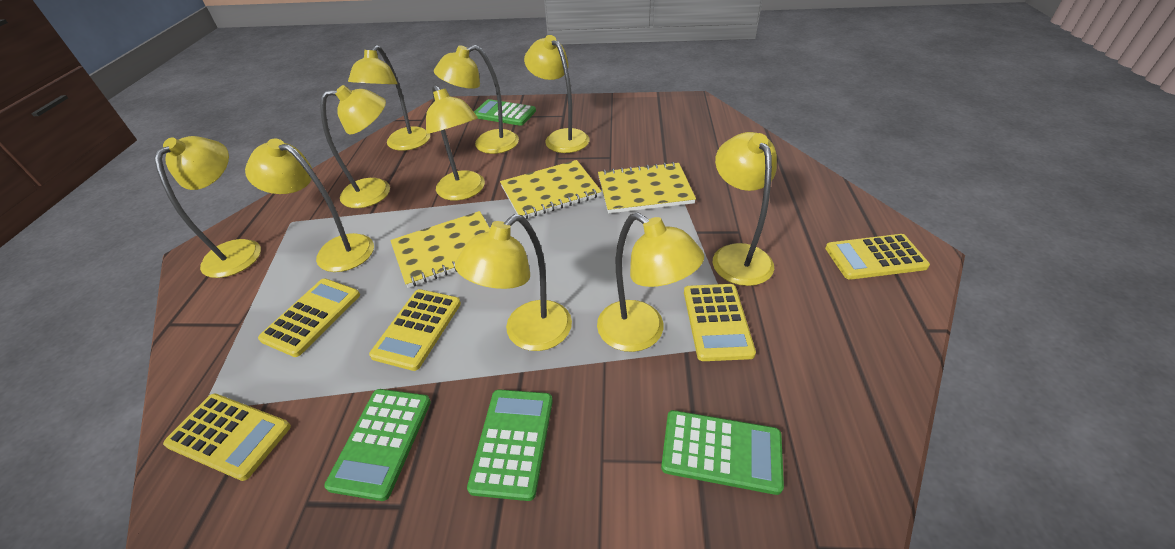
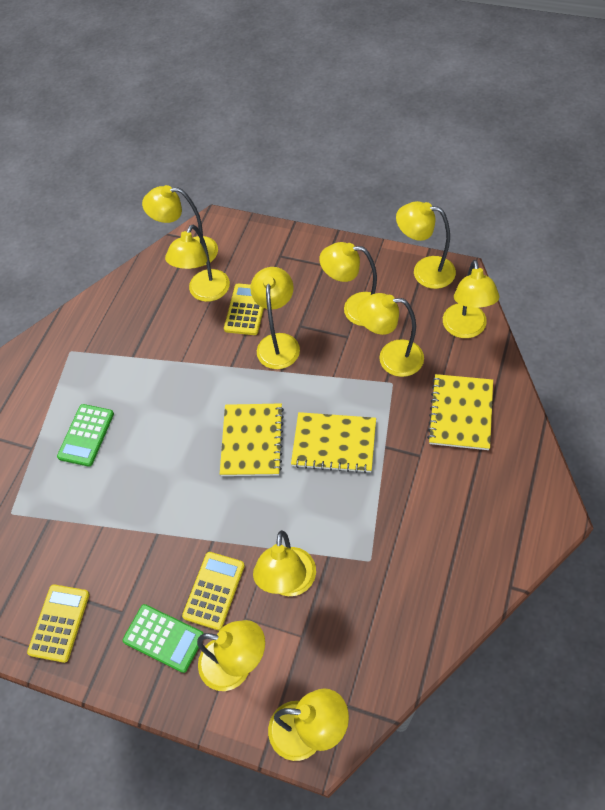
green calculator: 4 -> 2
yellow calculator: 5 -> 3

